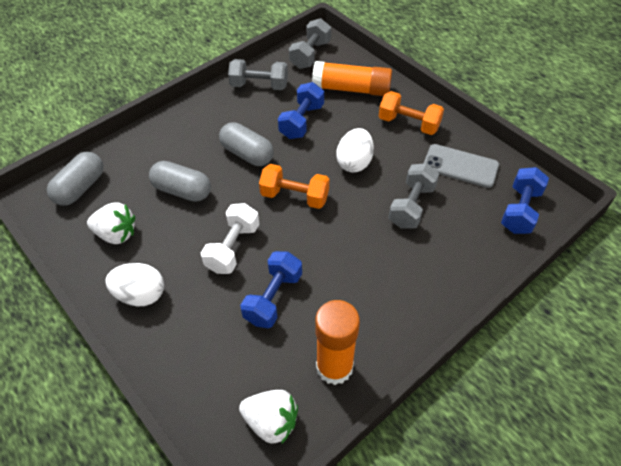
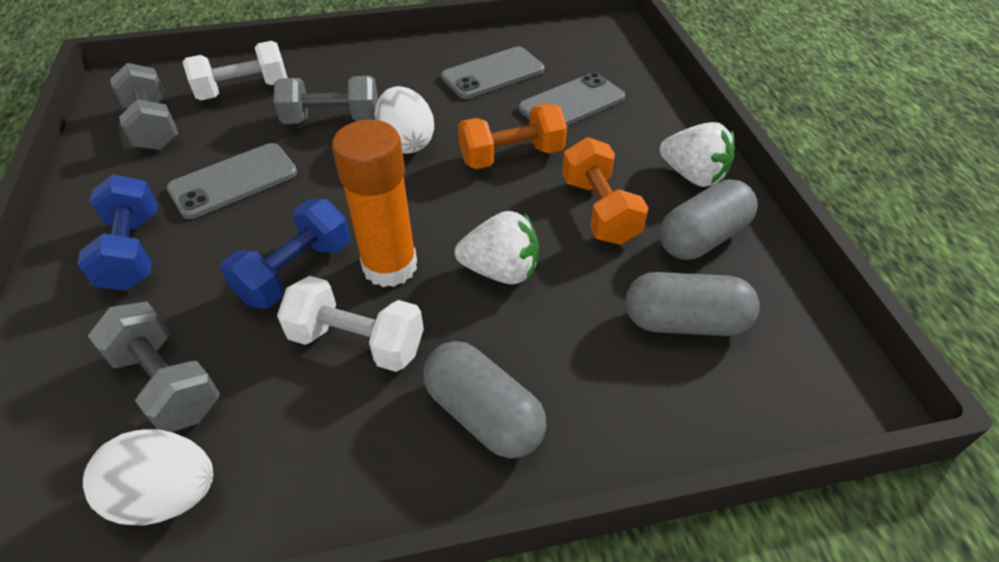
blue dumbbell: 3 -> 2
grey phone: 1 -> 3
orange glue stick: 2 -> 1
white dumbbell: 1 -> 2

